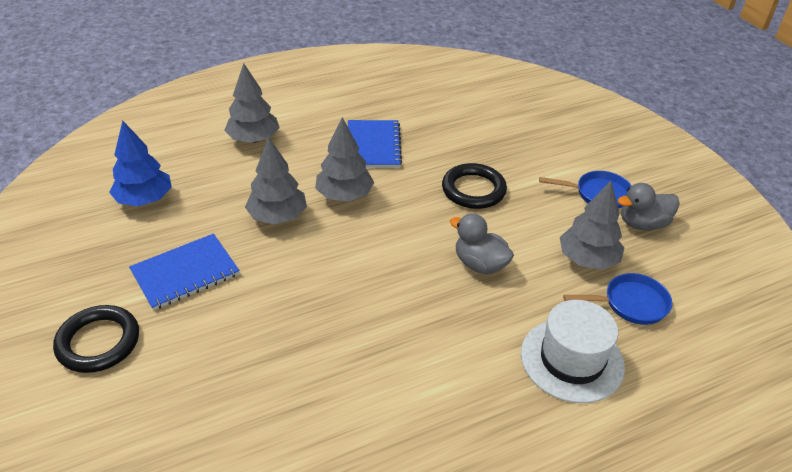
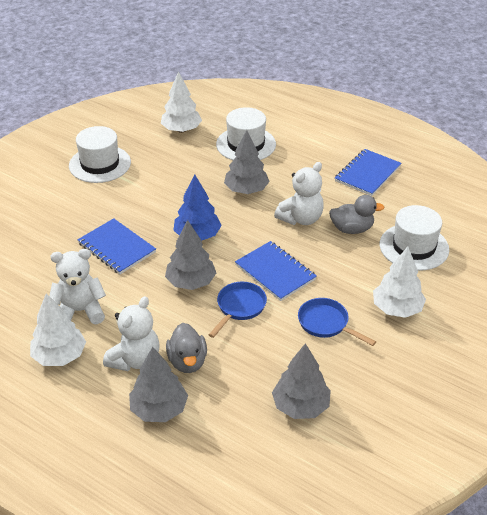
black ring: 2 -> 0
blue notebook: 2 -> 3
white hat: 1 -> 3
white teddy bear: 0 -> 3
white tree: 0 -> 3

